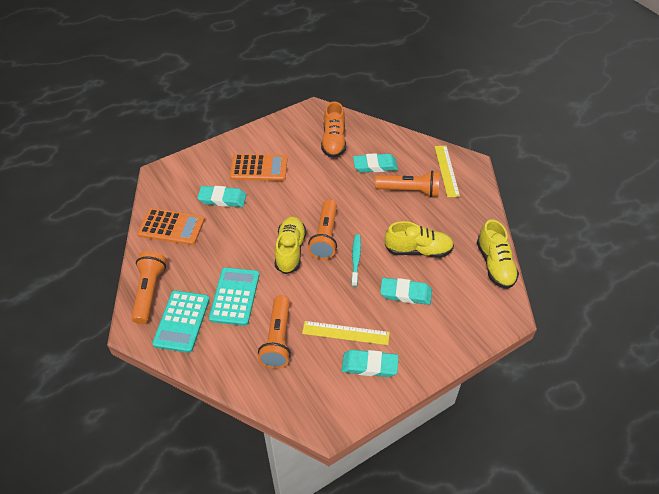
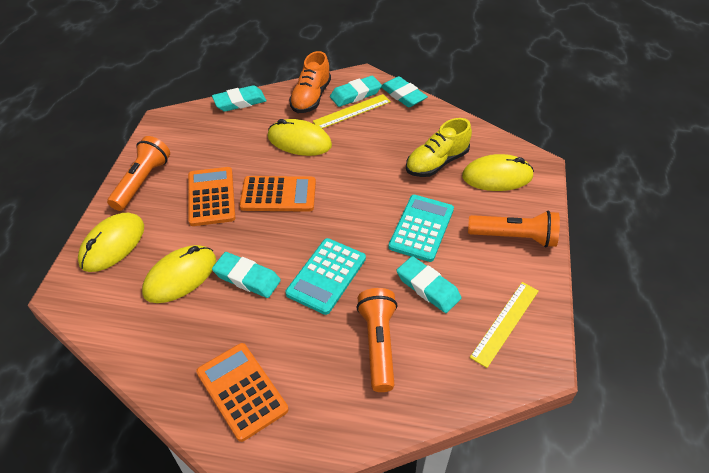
orange calculator: 2 -> 3
orange flashlight: 4 -> 3
turquoise eraser: 4 -> 5
turquoise toothbrush: 1 -> 0
yellow mouse: 0 -> 4
yellow shoe: 3 -> 1

